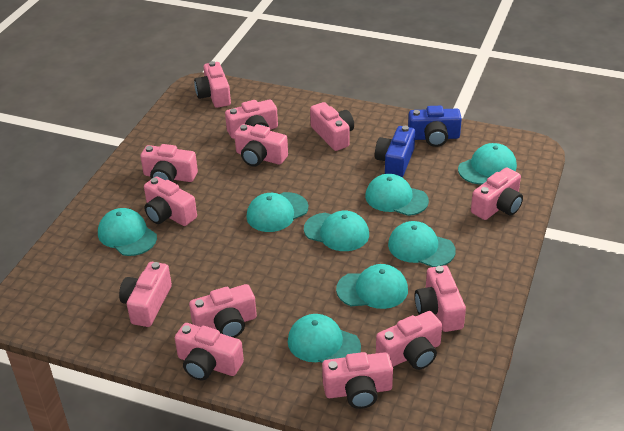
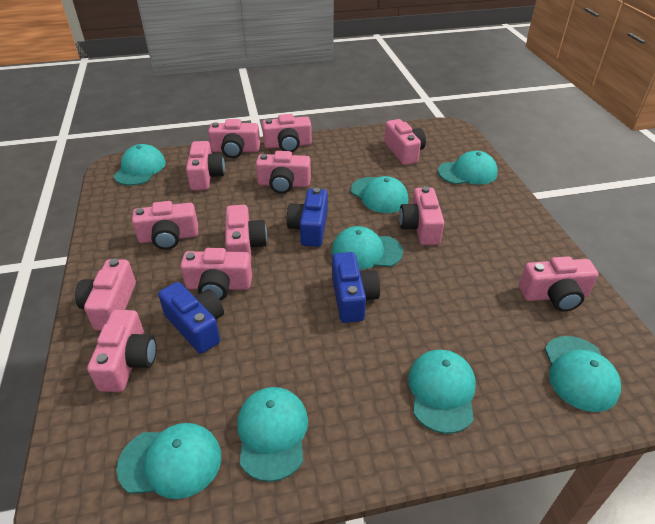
blue camera: 2 -> 3
pink camera: 13 -> 12

